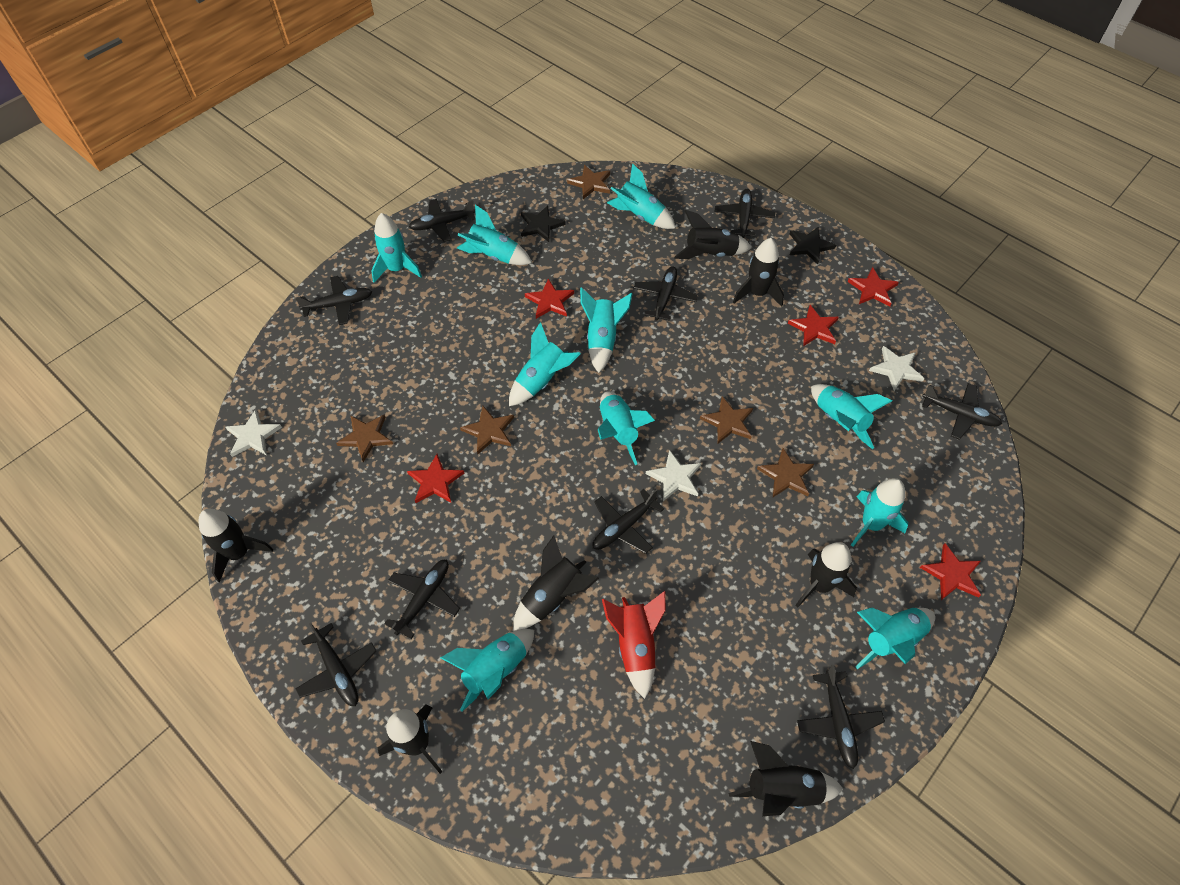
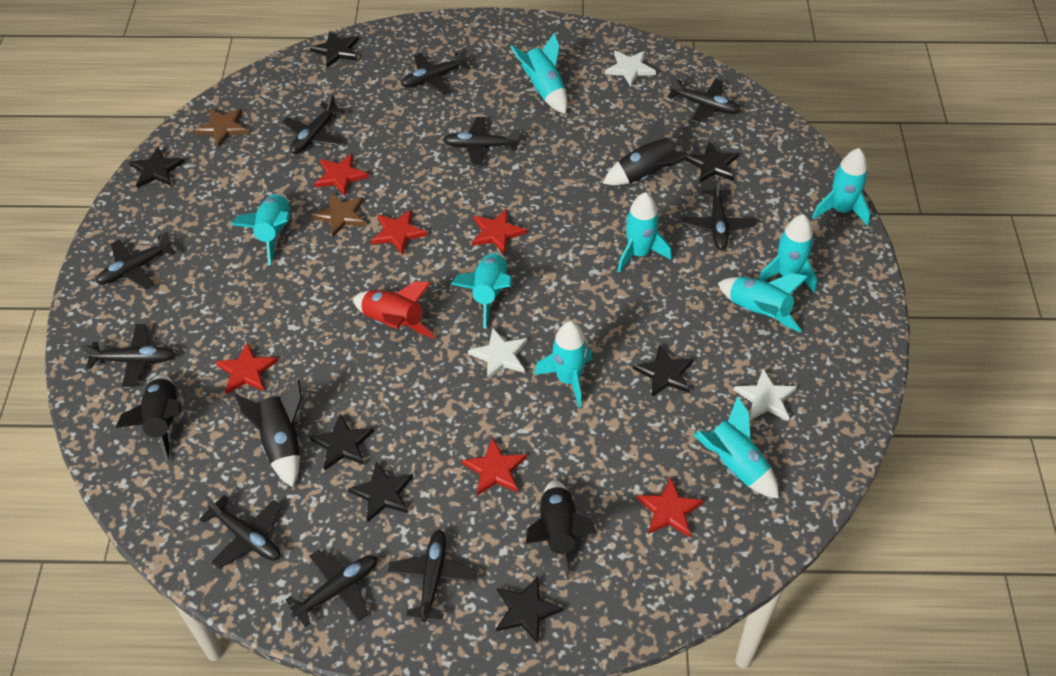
black plane: 9 -> 10
black rocket: 7 -> 4
black star: 2 -> 7
brown star: 5 -> 2
red star: 5 -> 6
turquoise rocket: 10 -> 9

